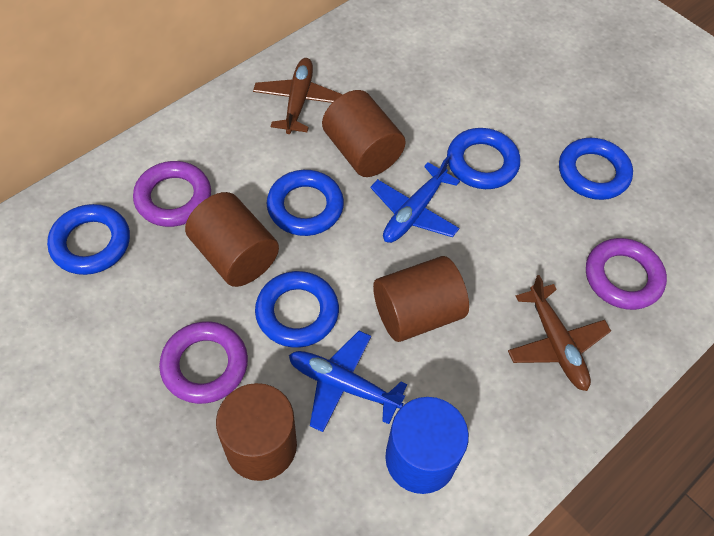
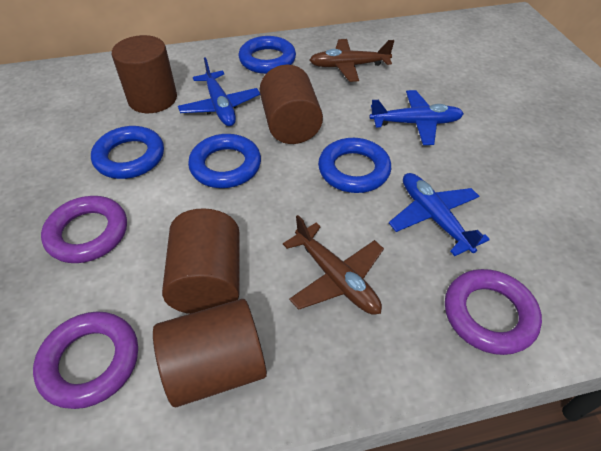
blue cylinder: 1 -> 0
blue plane: 2 -> 3
blue ring: 5 -> 4

